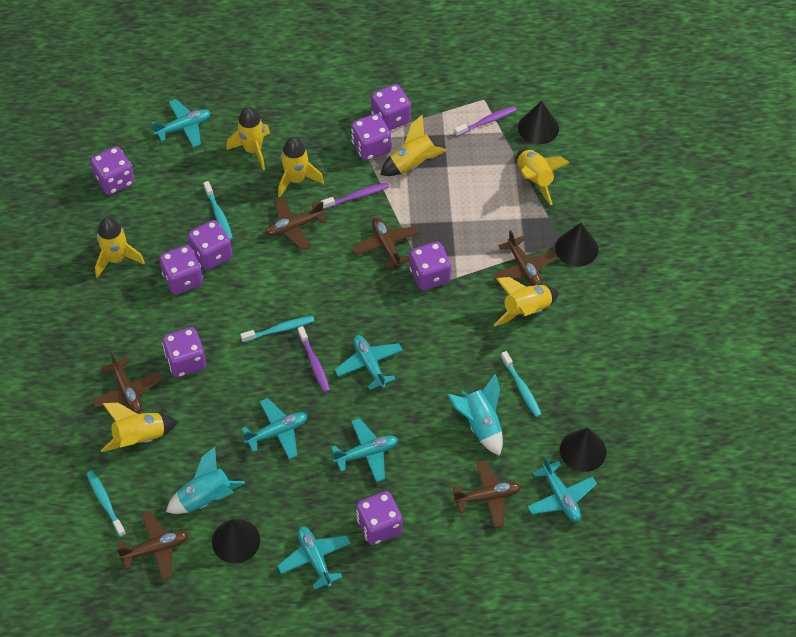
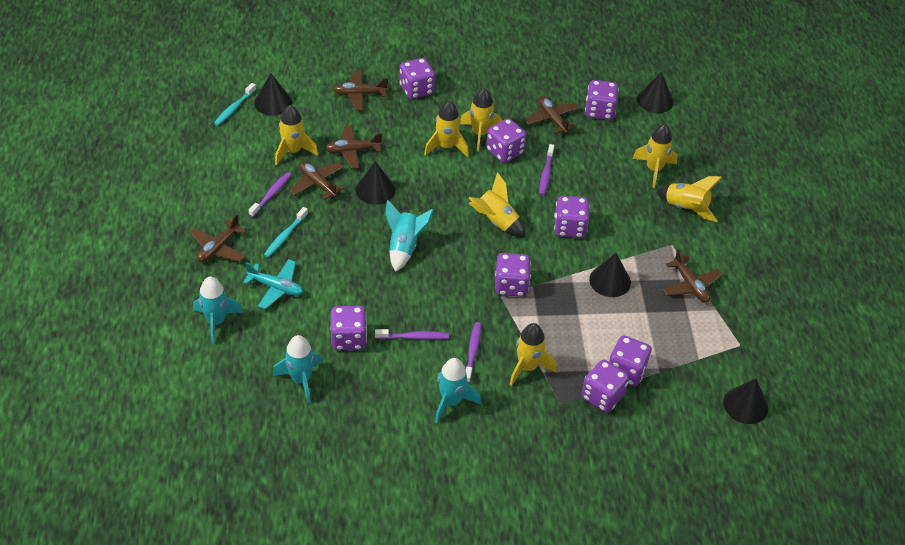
black cone: 4 -> 5
purple toothbrush: 3 -> 4
turquoise plane: 6 -> 1
turquoise rocket: 2 -> 4
turquoise toothbrush: 4 -> 2

